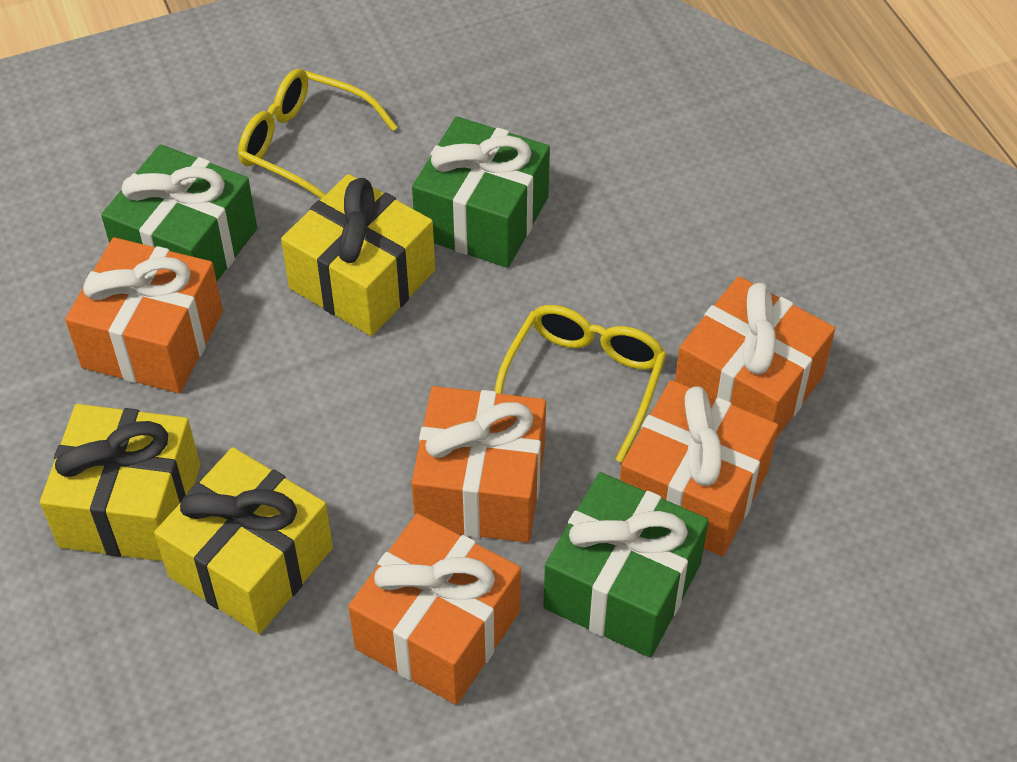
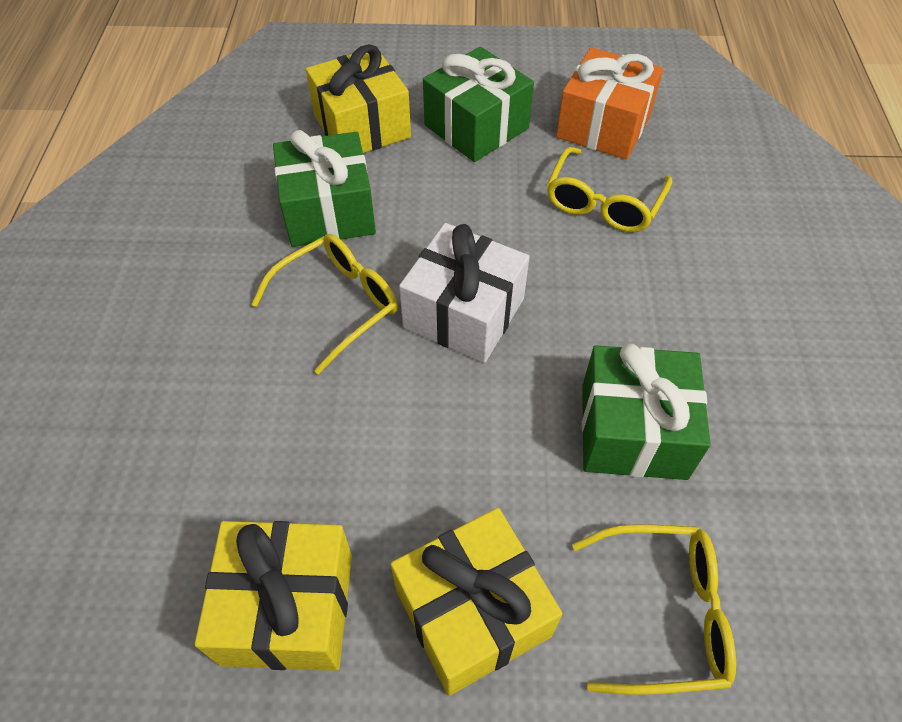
orange gift: 5 -> 1
white gift: 0 -> 1
yellow glasses: 2 -> 3

